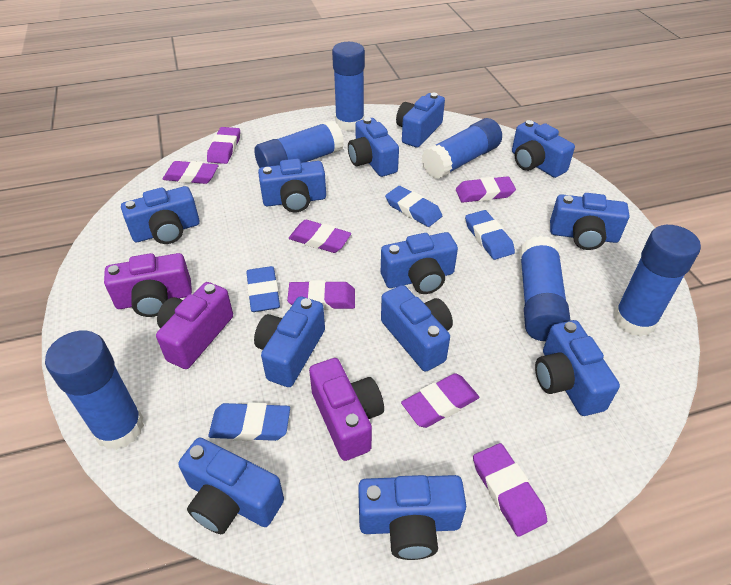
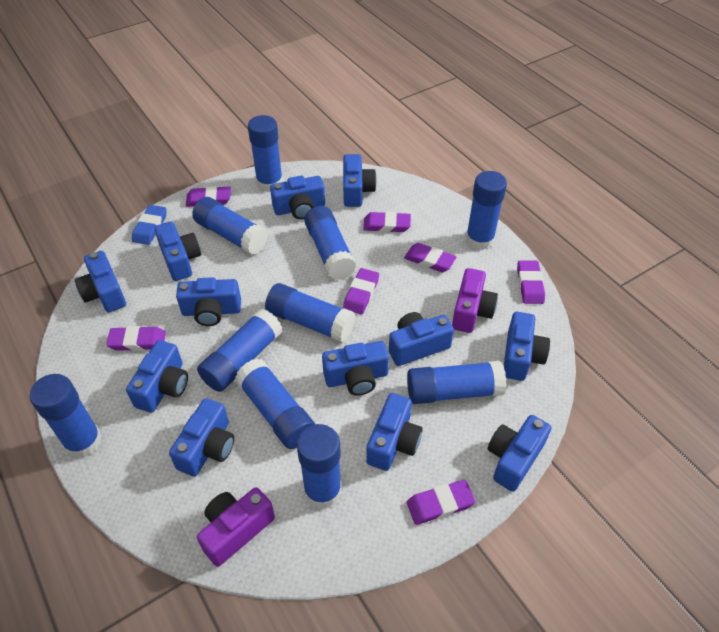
blue eraser: 4 -> 1
blue glue stick: 6 -> 10
purple camera: 3 -> 2

